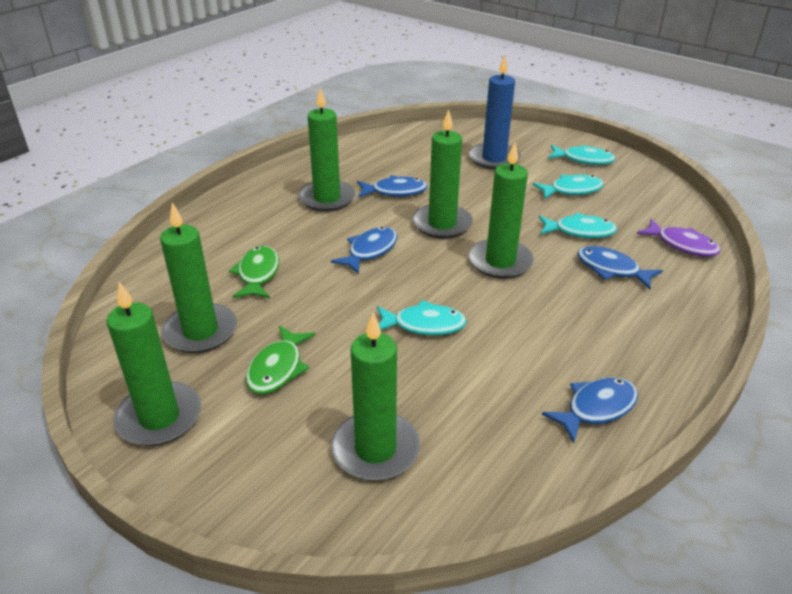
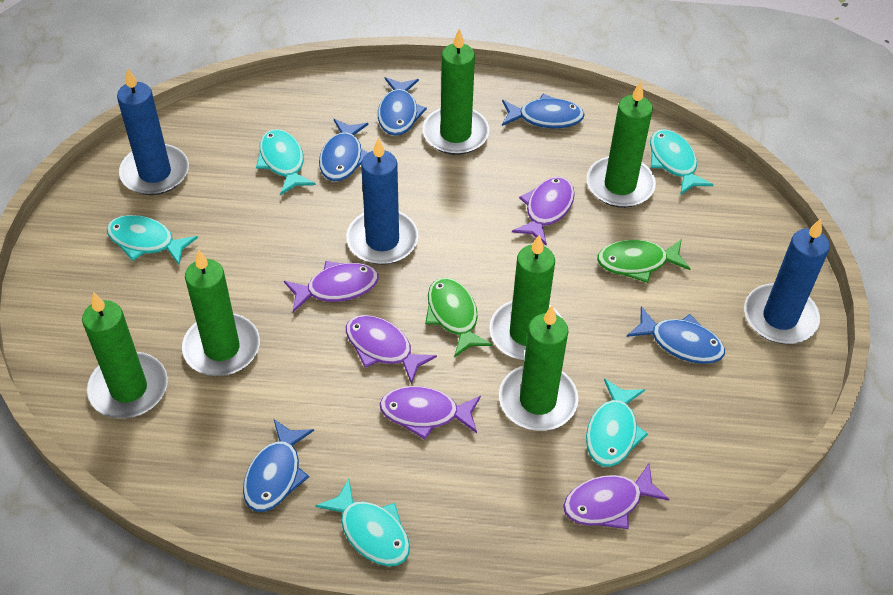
blue candle: 1 -> 3
blue fish: 4 -> 5
purple fish: 1 -> 5
turquoise fish: 4 -> 5

